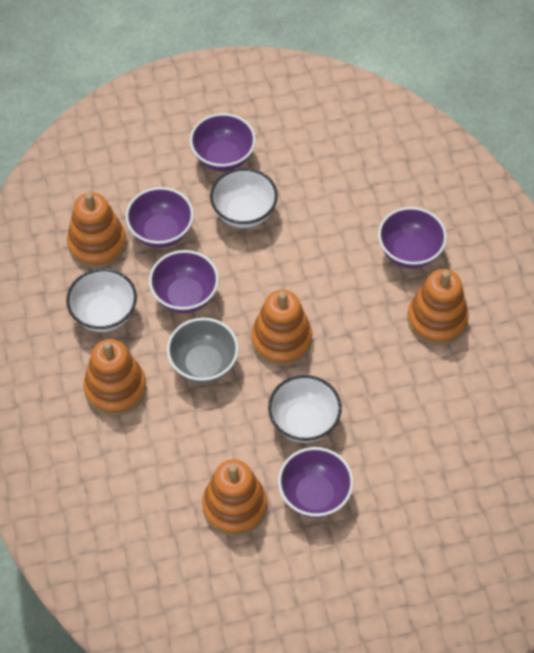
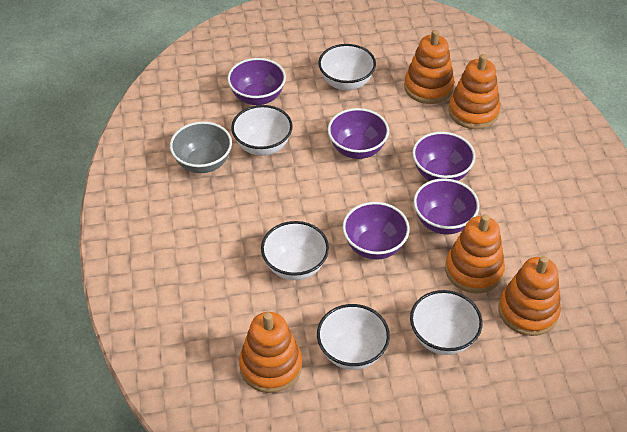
white bowl: 3 -> 5

